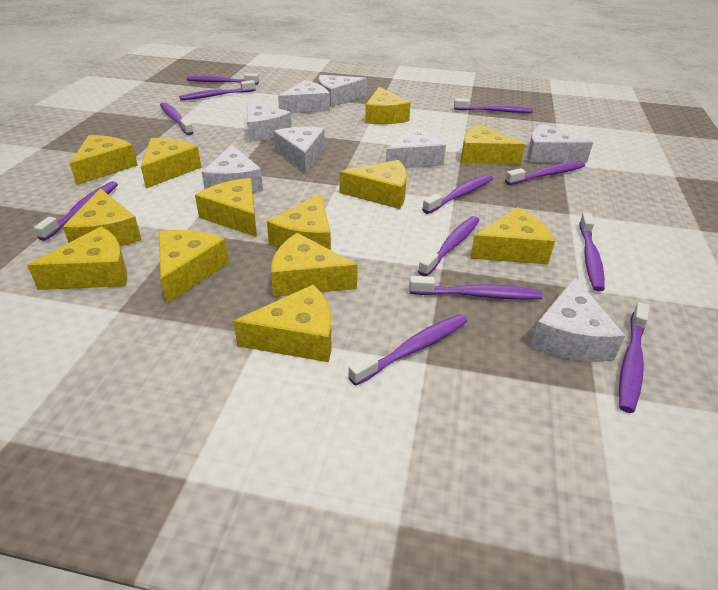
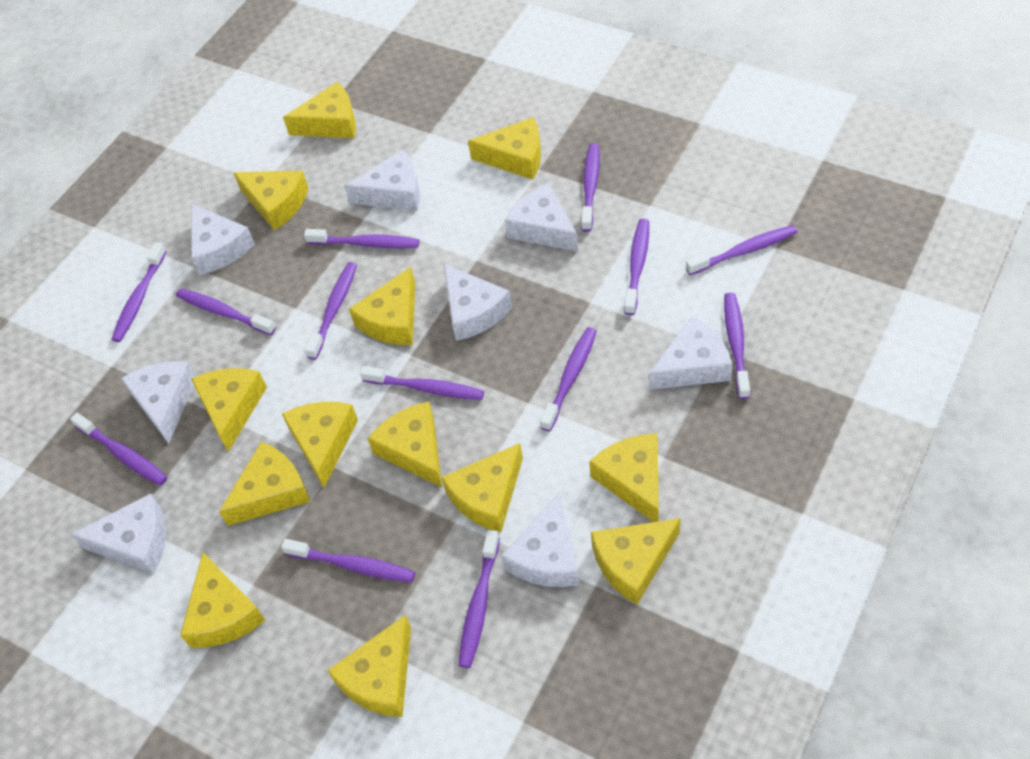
purple toothbrush: 12 -> 13

